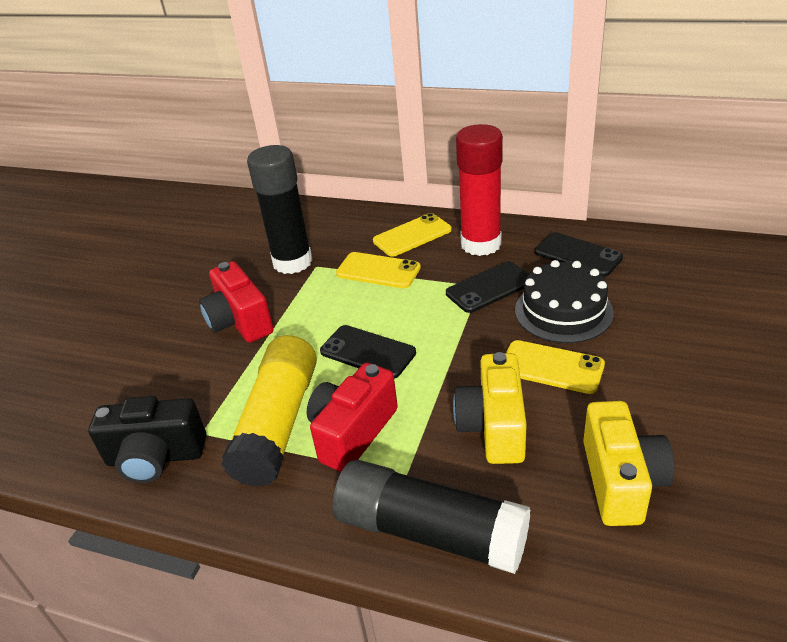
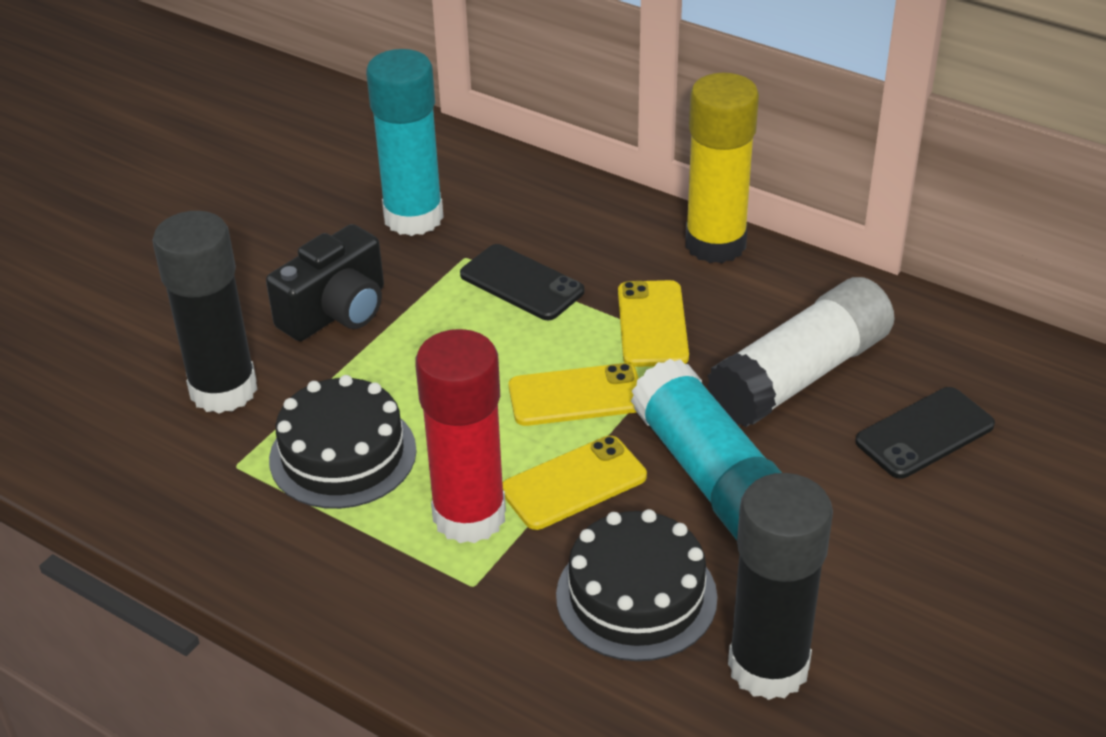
black cake: 1 -> 2
black phone: 3 -> 2
red camera: 2 -> 0
turquoise glue stick: 0 -> 2
white glue stick: 0 -> 1
yellow camera: 2 -> 0

